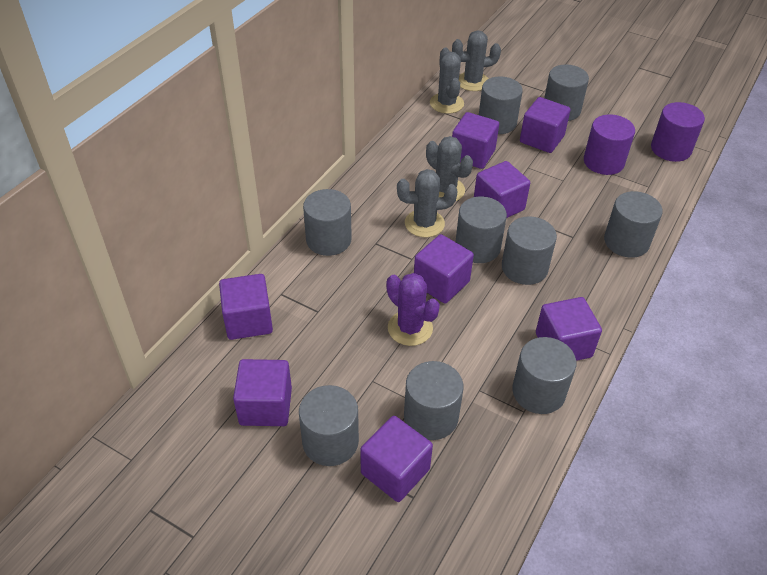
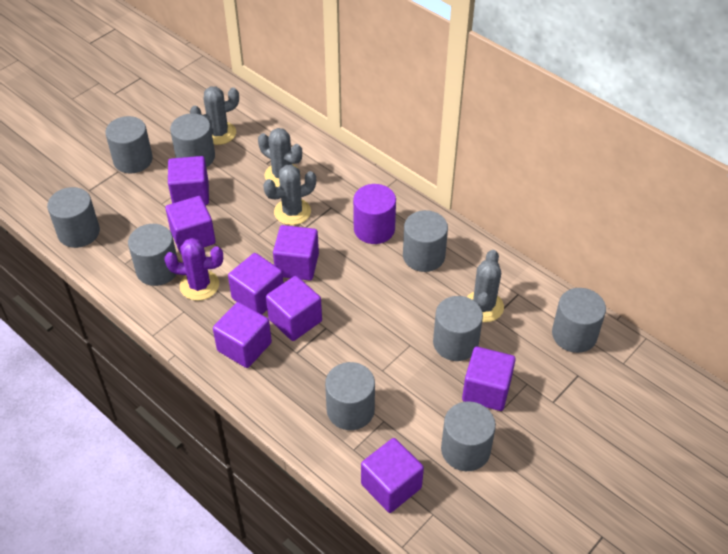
purple cylinder: 2 -> 1

